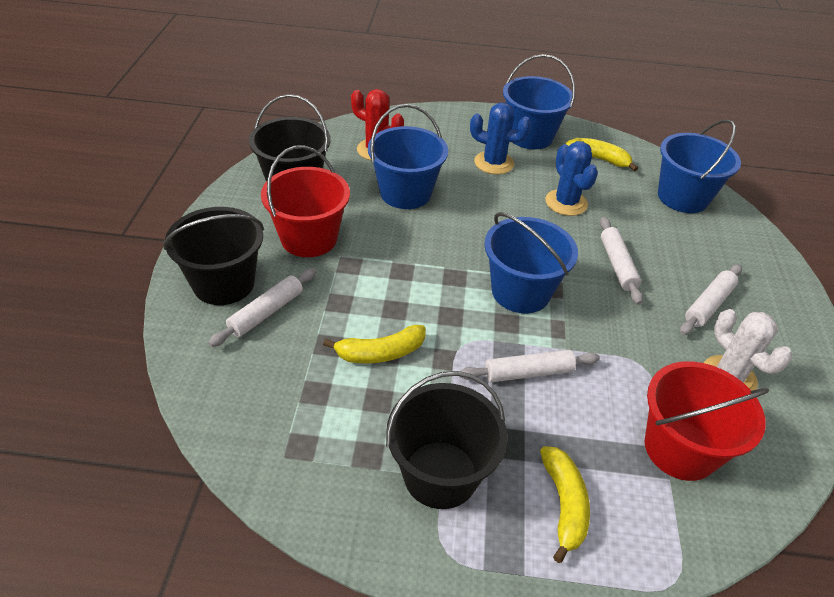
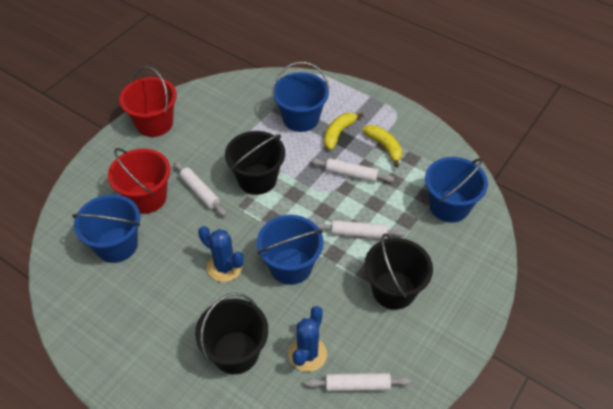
red cactus: 1 -> 0
white cactus: 1 -> 0
yellow banana: 3 -> 2

